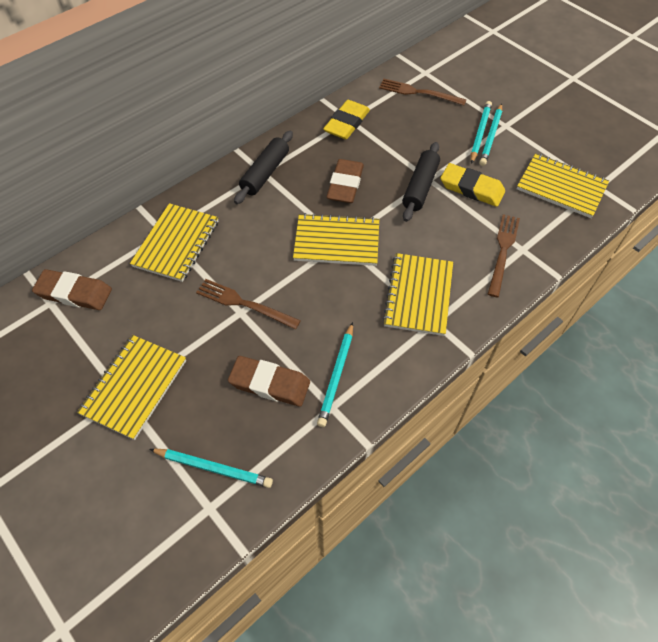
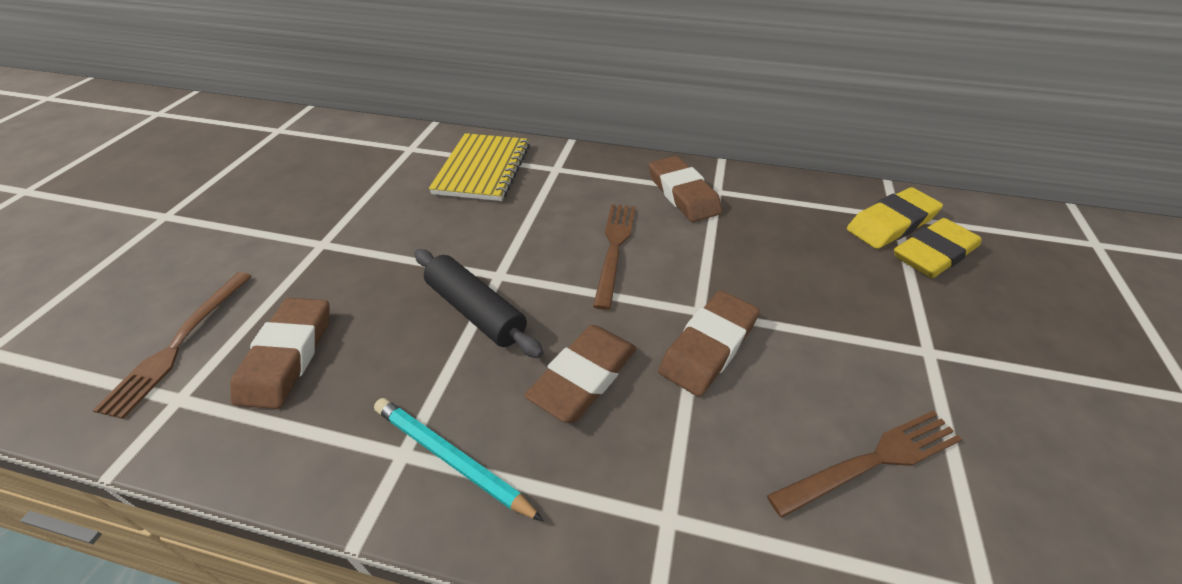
black rolling pin: 2 -> 1
brown eraser: 3 -> 4
turquoise pencil: 4 -> 1
yellow notebook: 5 -> 1

